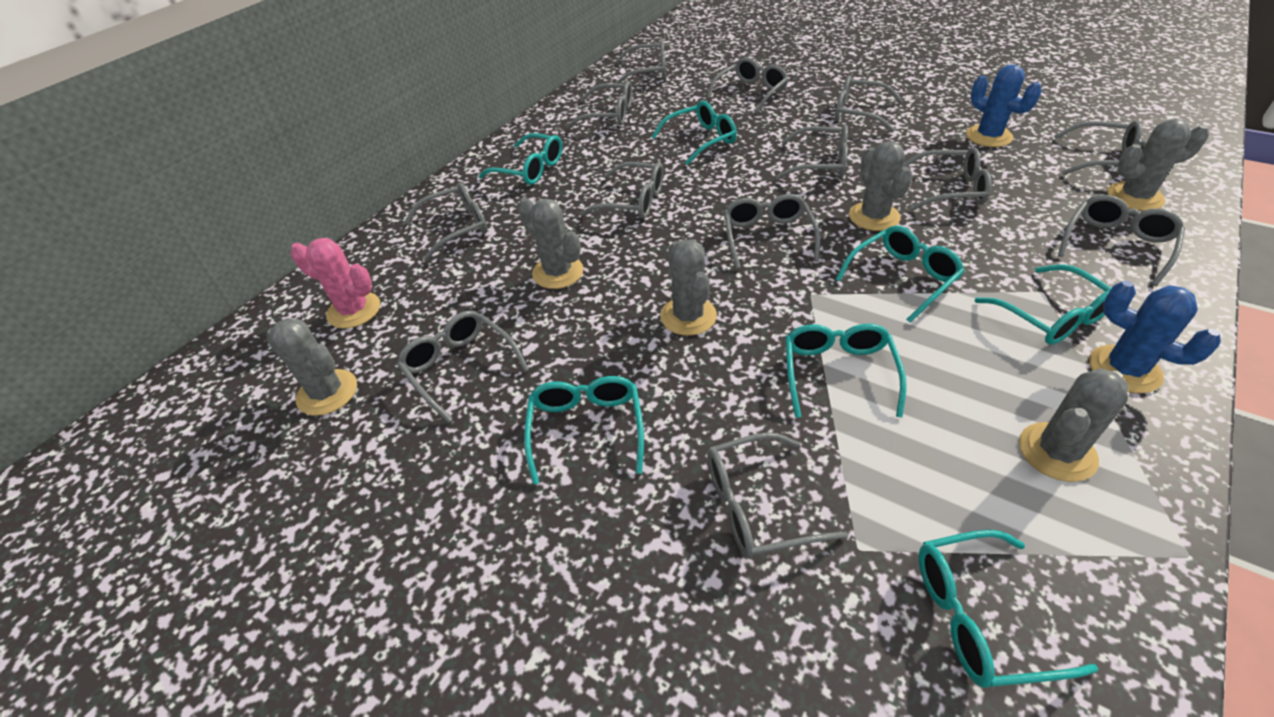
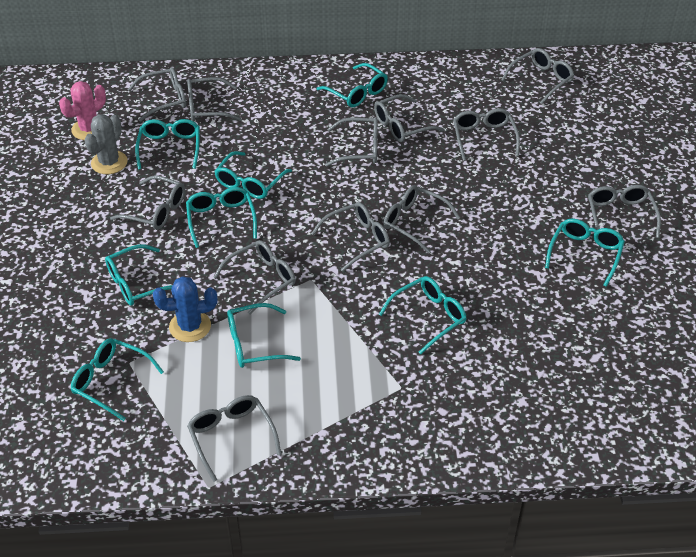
blue cactus: 2 -> 1
grey cactus: 6 -> 1
grey glasses: 13 -> 12
turquoise glasses: 7 -> 9

